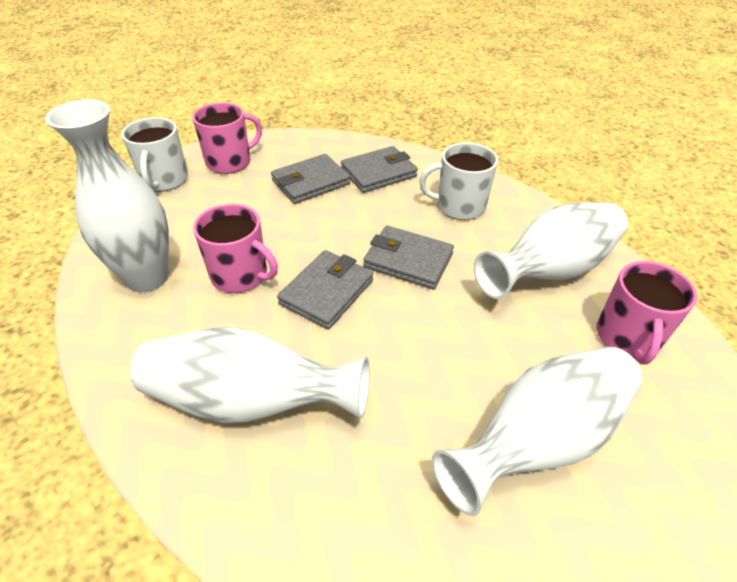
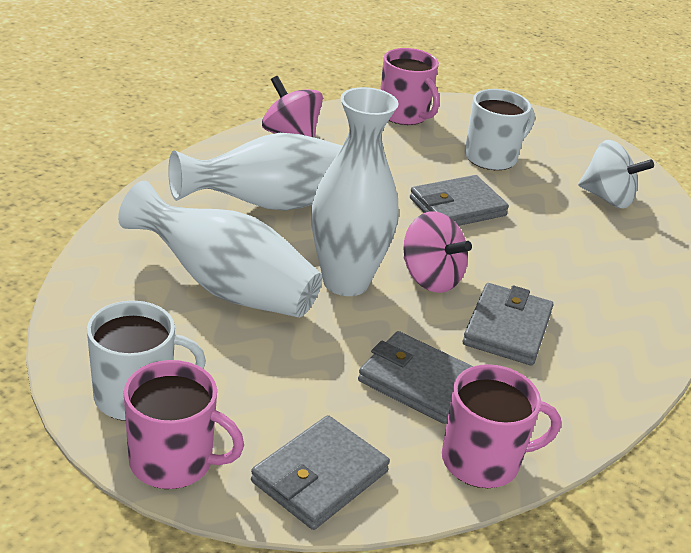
pink spinning top: 0 -> 2
white spinning top: 0 -> 1
white vase: 4 -> 3

